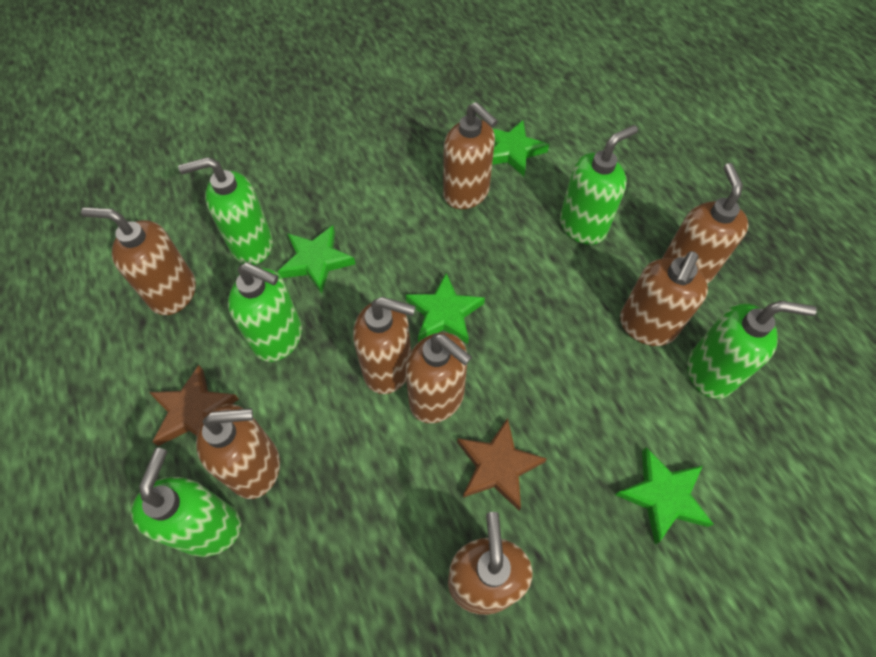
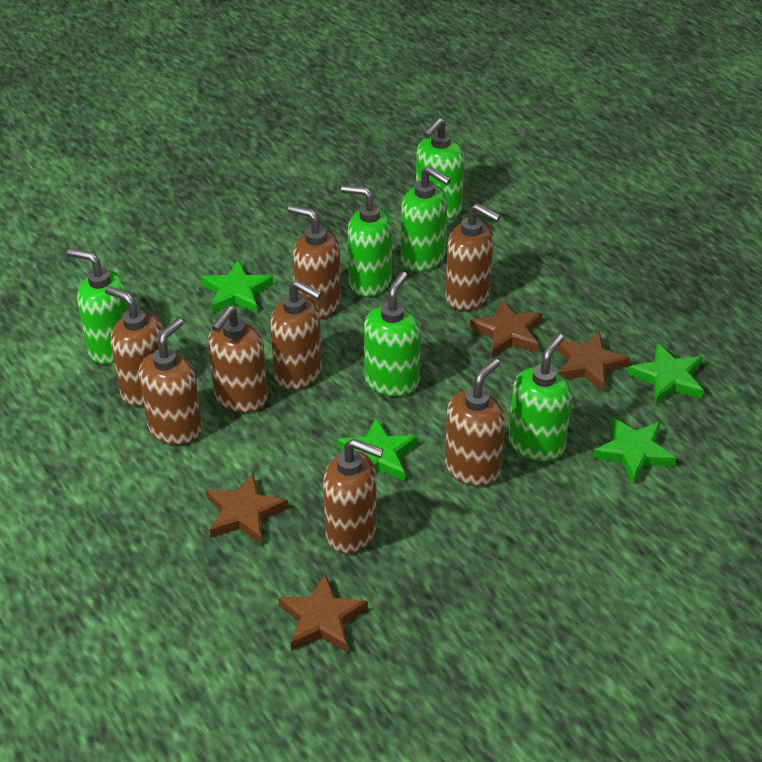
brown star: 2 -> 4
green soap dispenser: 5 -> 6

